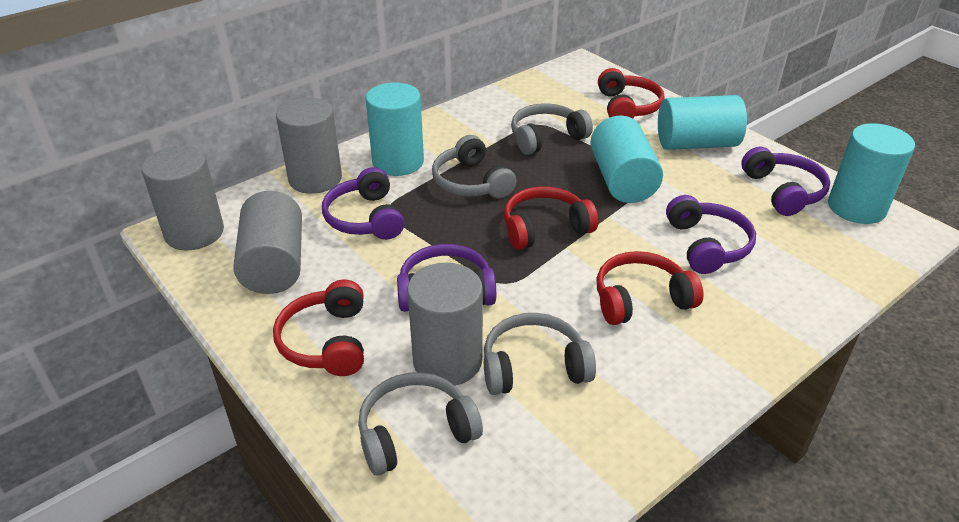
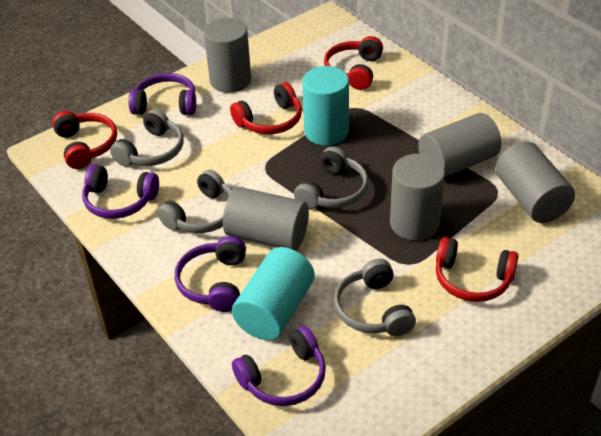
grey cylinder: 4 -> 5
turquoise cylinder: 4 -> 2

